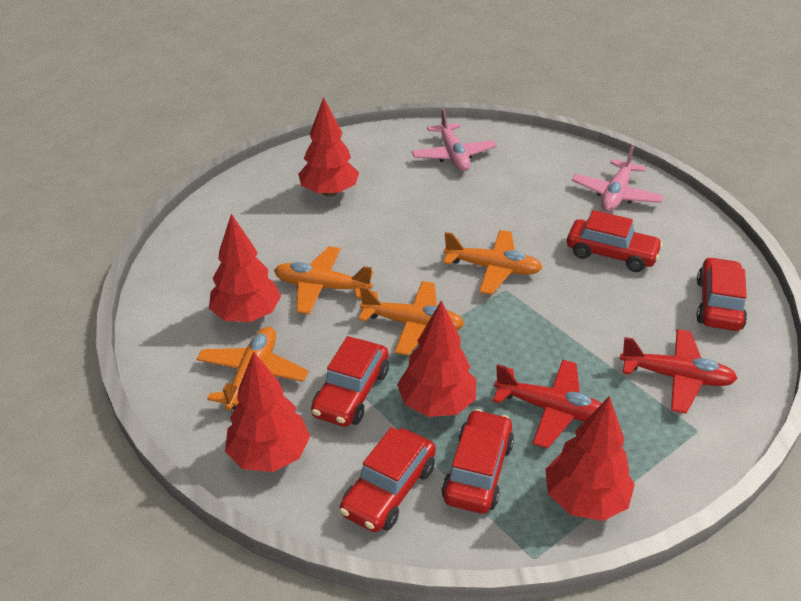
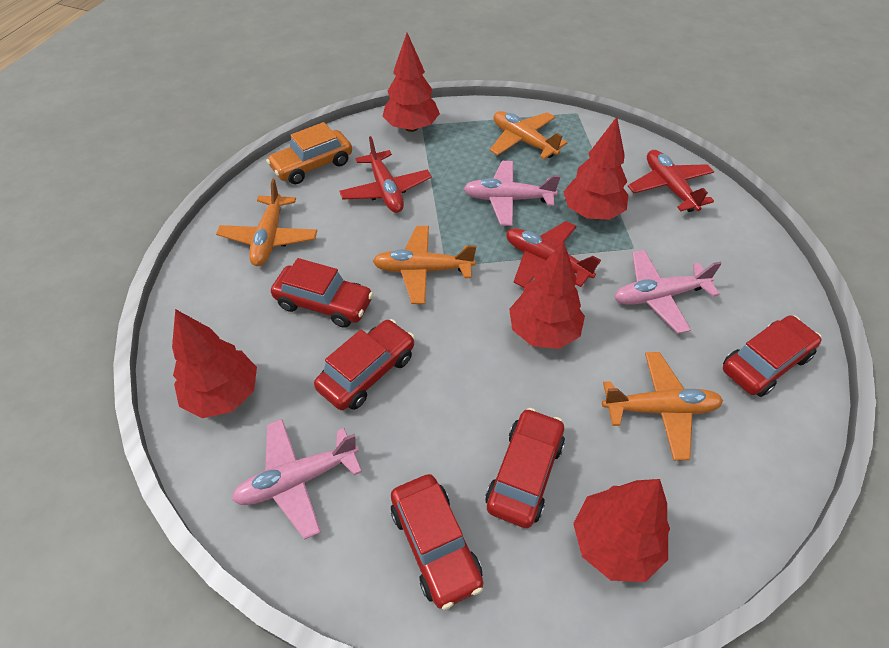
orange car: 0 -> 1
pink plane: 2 -> 3
red plane: 2 -> 3

